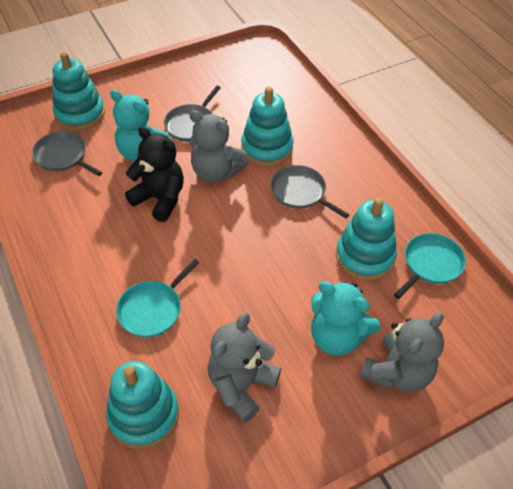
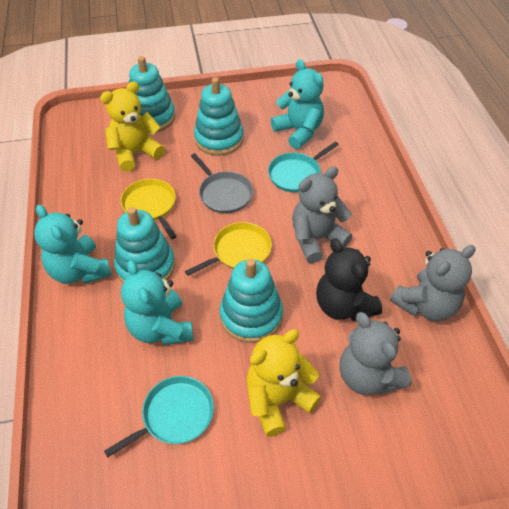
grey pan: 3 -> 1
turquoise teddy bear: 2 -> 3
yellow pan: 0 -> 2
yellow teddy bear: 0 -> 2

